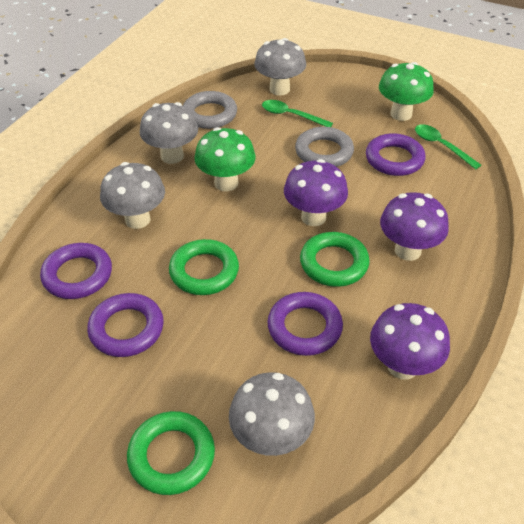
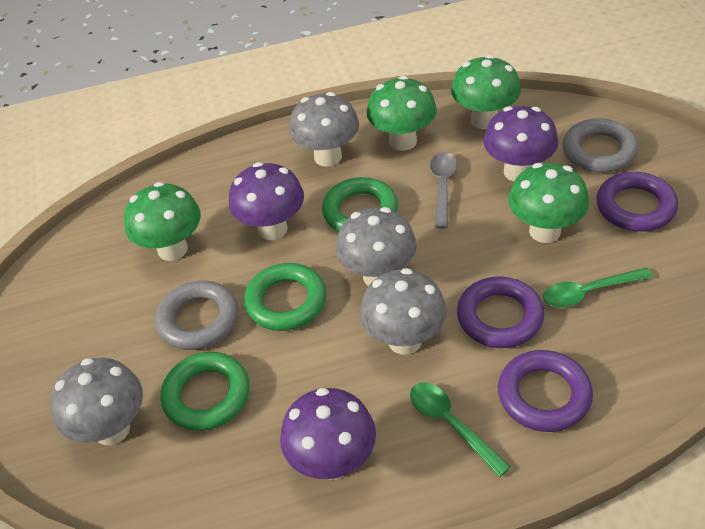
green mushroom: 2 -> 4
grey spoon: 0 -> 1
purple ring: 4 -> 3

